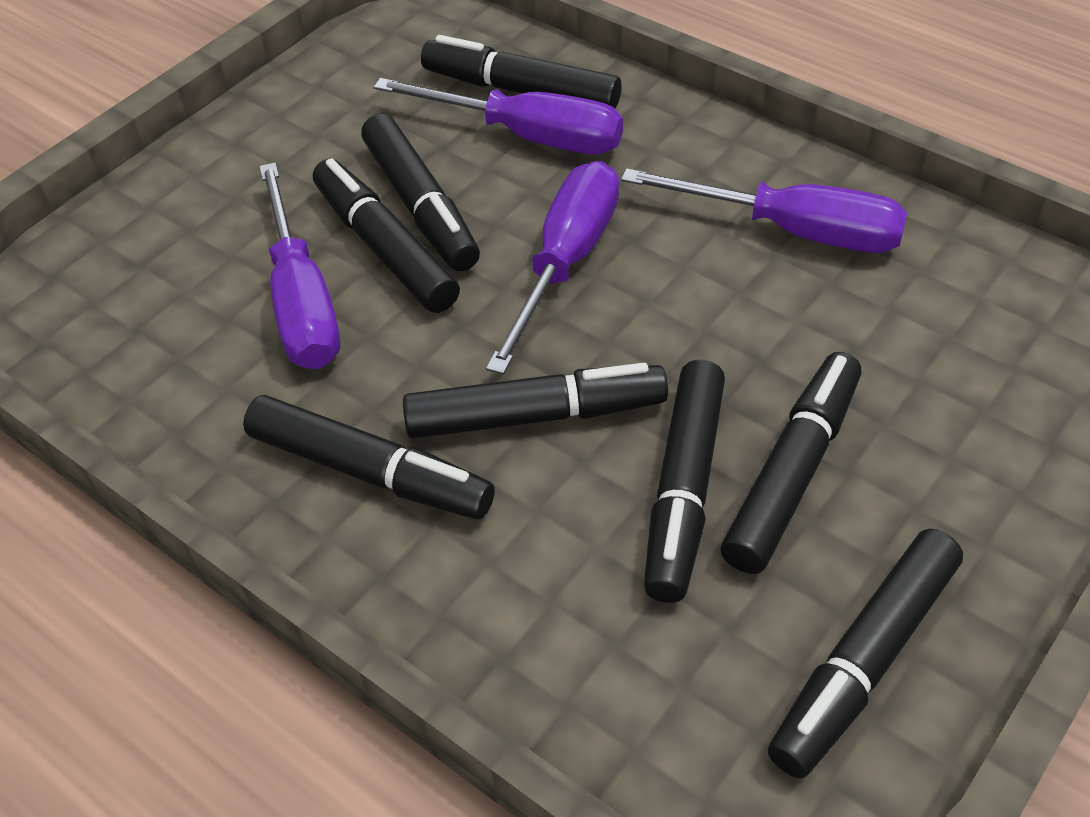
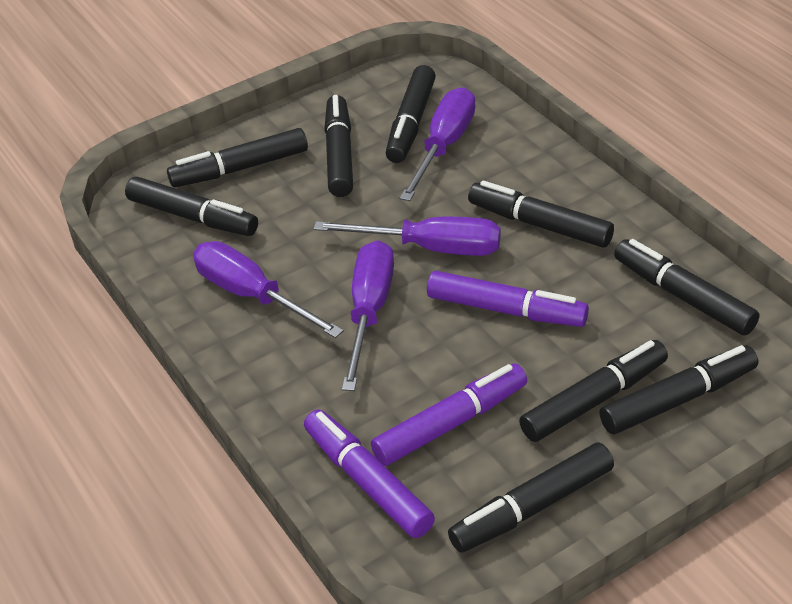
black marker: 8 -> 9
purple marker: 0 -> 3

